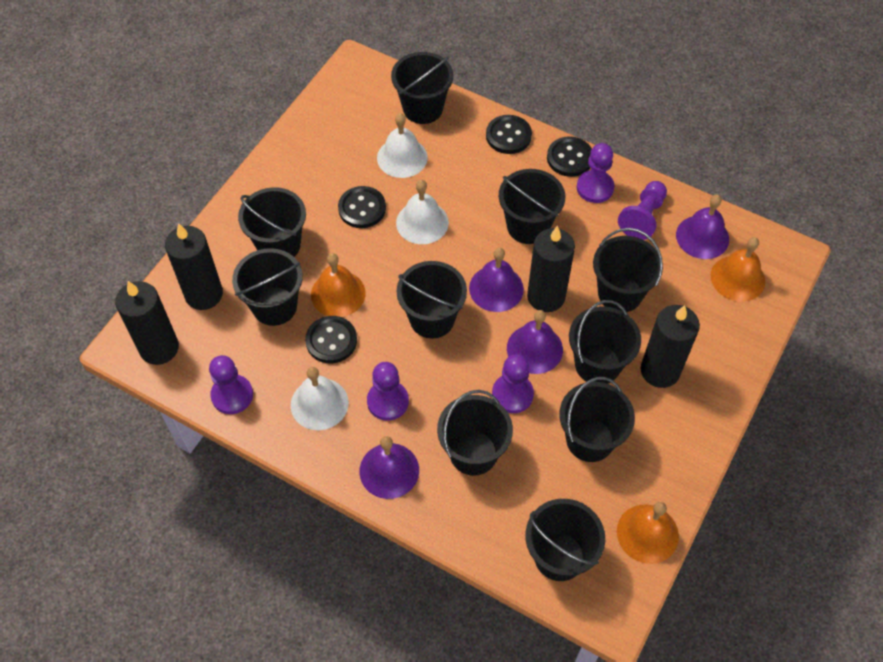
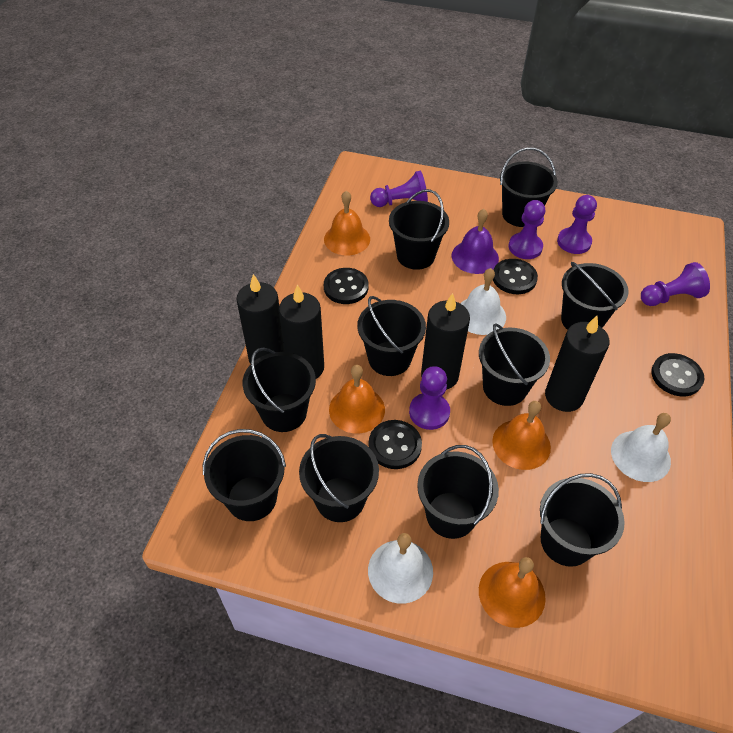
orange bell: 3 -> 4
purple bell: 4 -> 1

